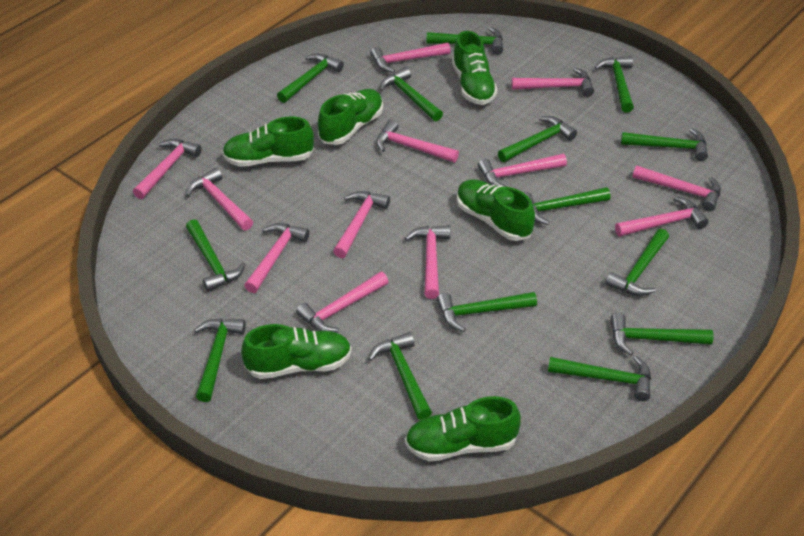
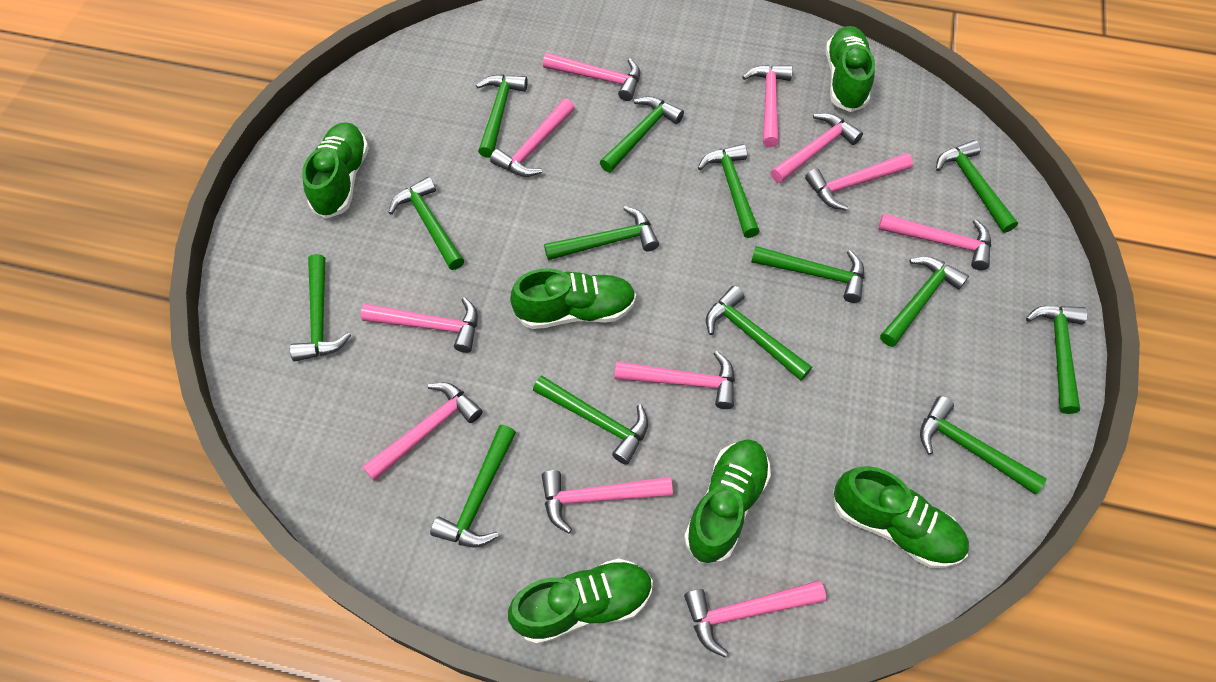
pink hammer: 12 -> 11

